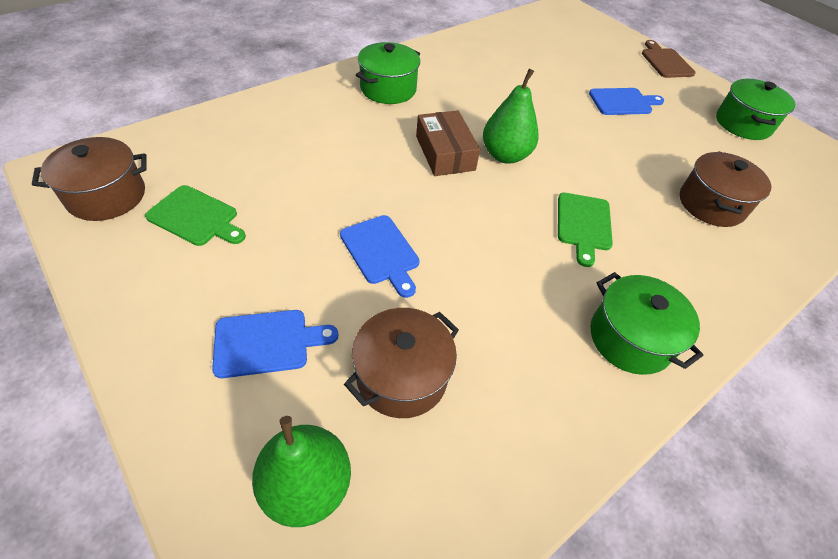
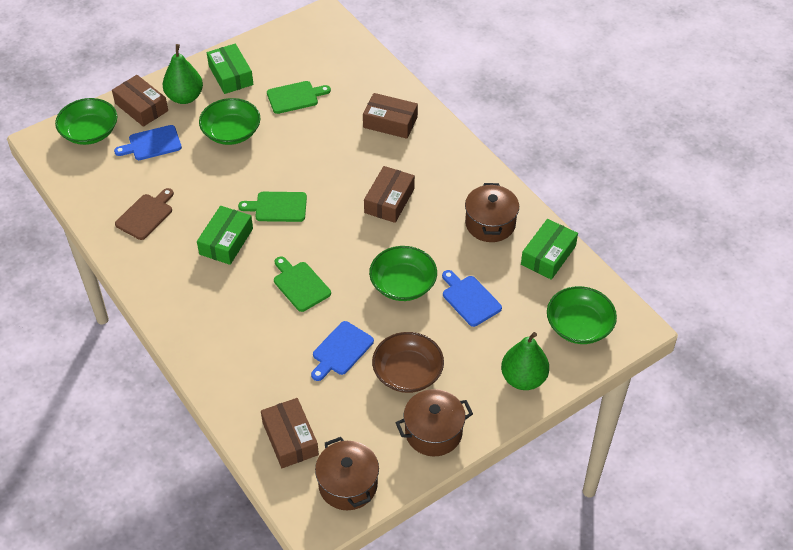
brown bowl: 0 -> 1
brown box: 1 -> 4
green bowl: 0 -> 4
green box: 0 -> 3
green cutting board: 2 -> 3
green pot: 3 -> 0

